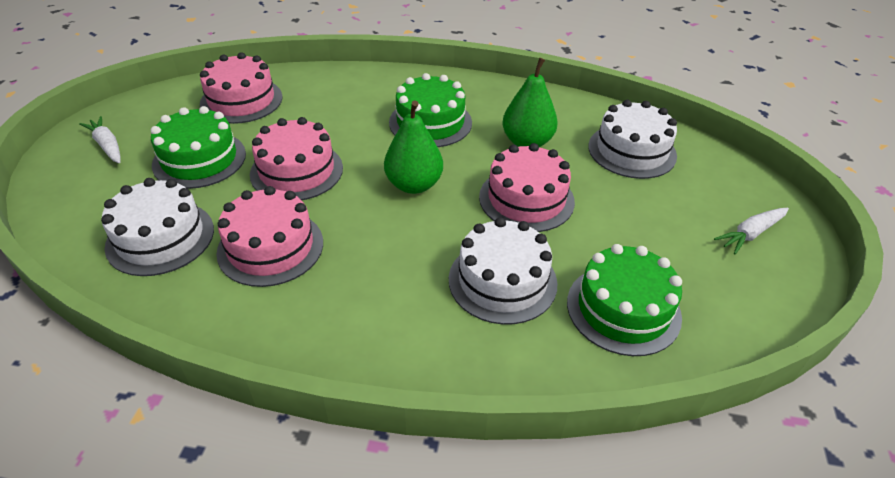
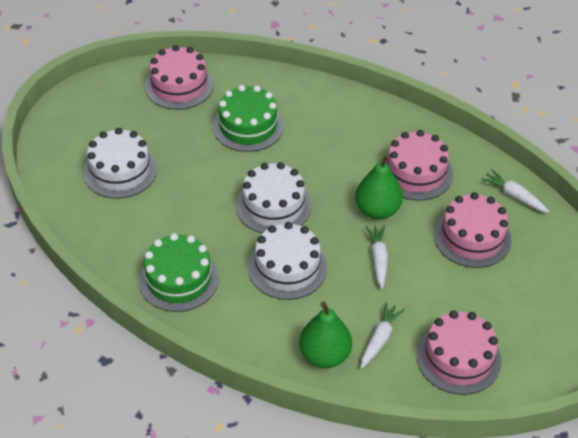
green cake: 3 -> 2
white carrot: 2 -> 3

